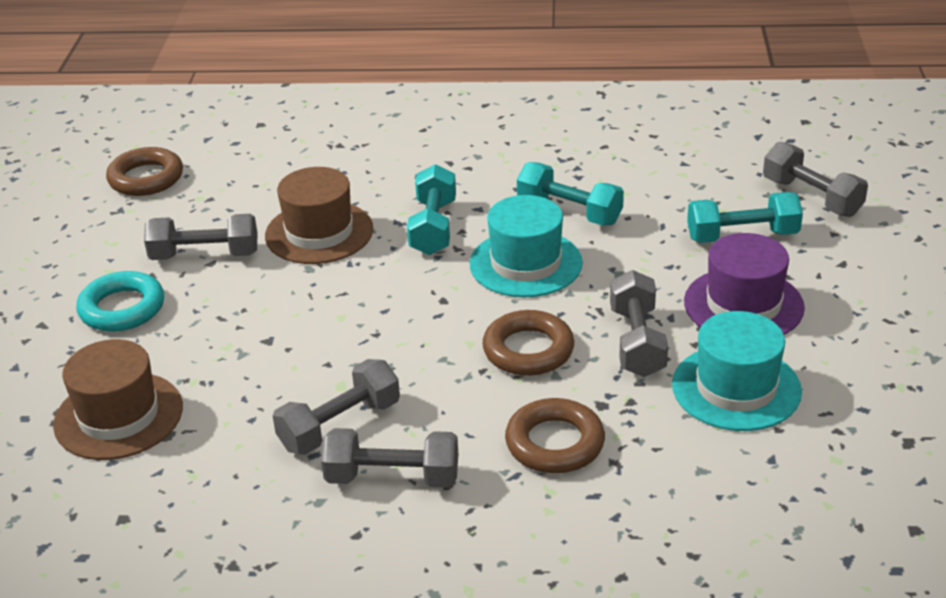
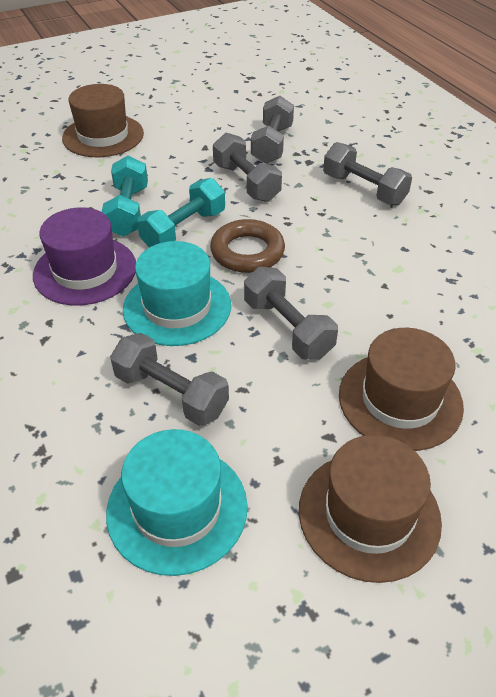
brown hat: 2 -> 3
brown ring: 3 -> 1
turquoise dumbbell: 3 -> 2
turquoise ring: 1 -> 0

